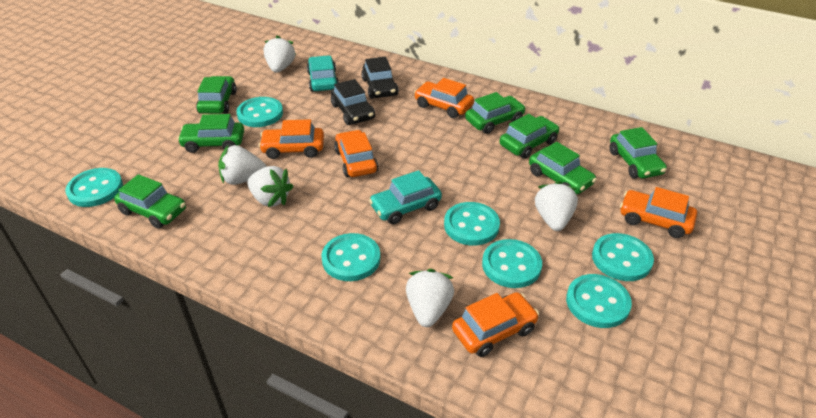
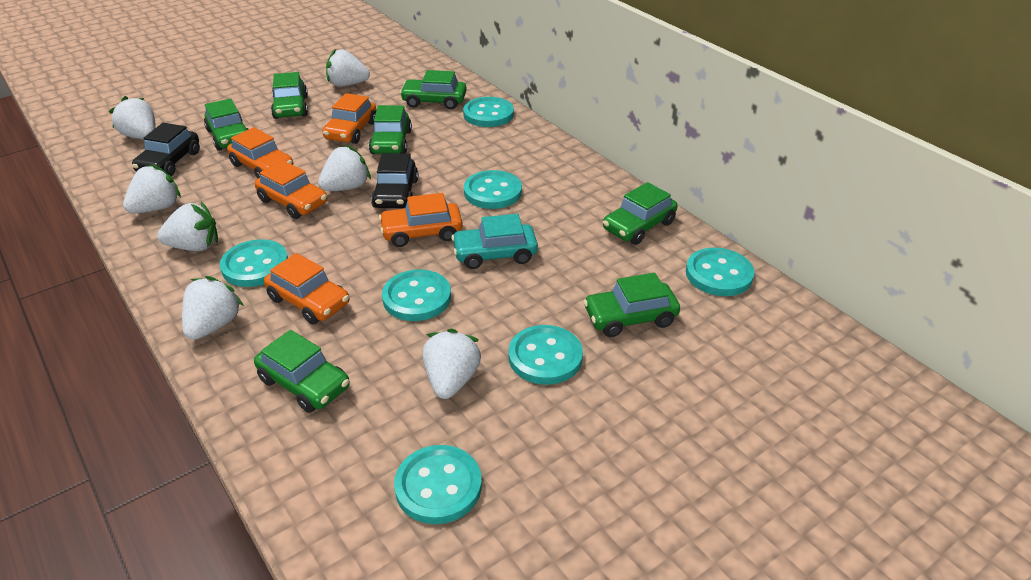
turquoise car: 2 -> 1
white strawberry: 5 -> 7

